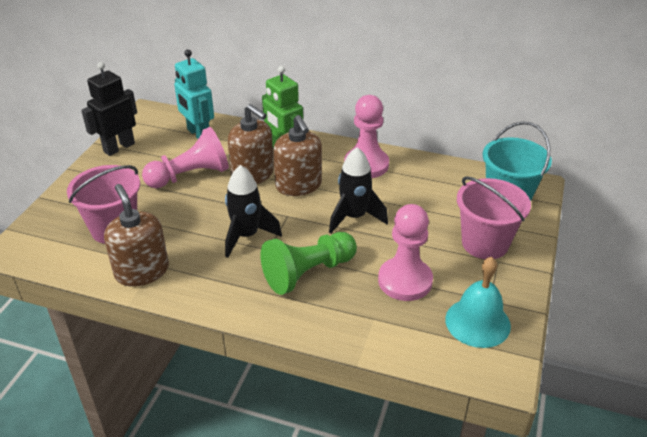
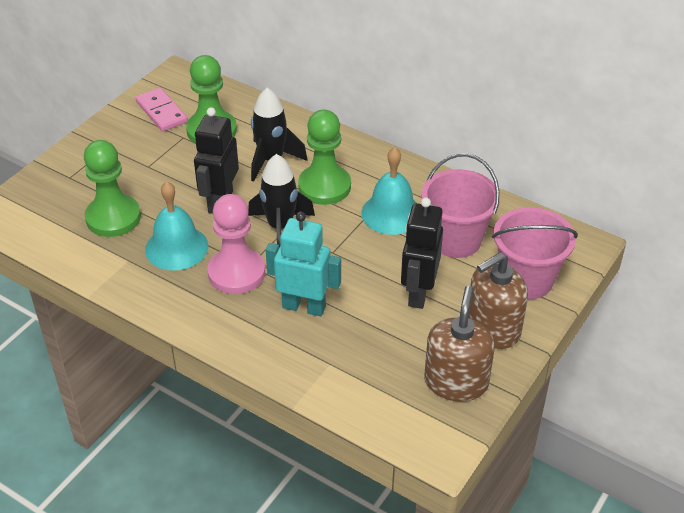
black robot: 1 -> 2
brown soap dispenser: 3 -> 2
green pawn: 1 -> 3
green robot: 1 -> 0
pink domino: 0 -> 1
pink pawn: 3 -> 1
turquoise bell: 1 -> 2
turquoise bucket: 1 -> 0

